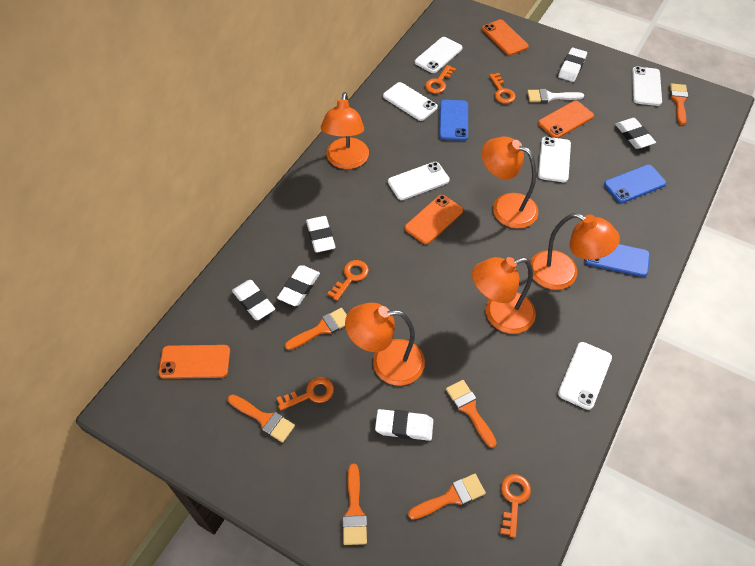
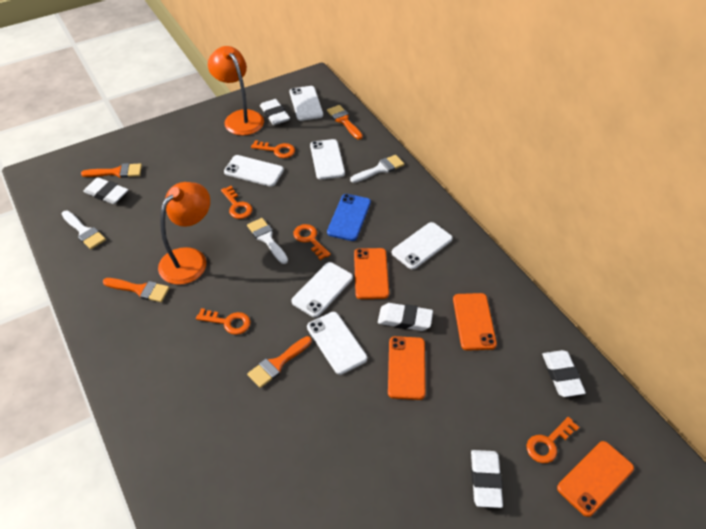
blue phone: 3 -> 1
orange brush: 6 -> 4
orange lamp: 5 -> 2
white brush: 1 -> 3
white eraser: 6 -> 5

